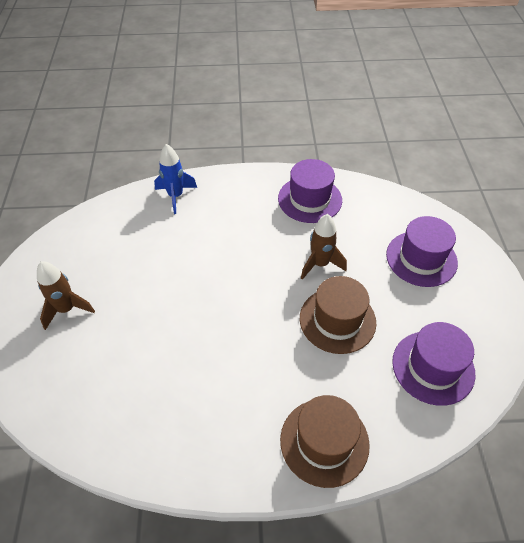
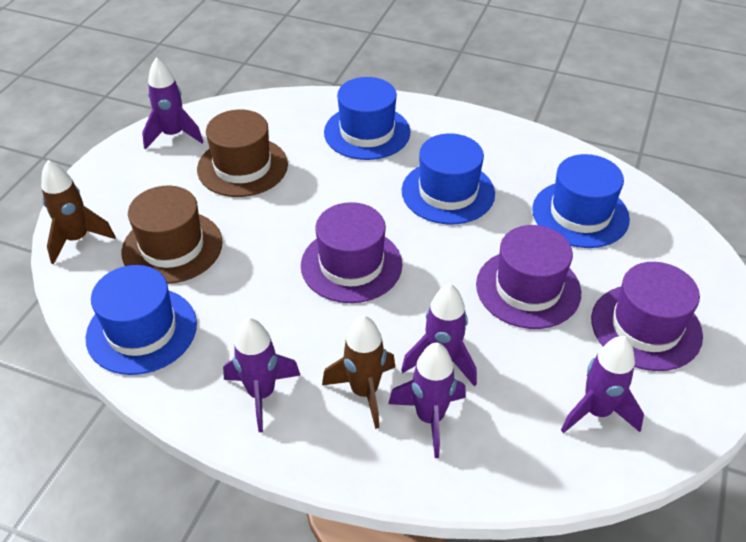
blue hat: 0 -> 4
blue rocket: 1 -> 0
purple rocket: 0 -> 5

